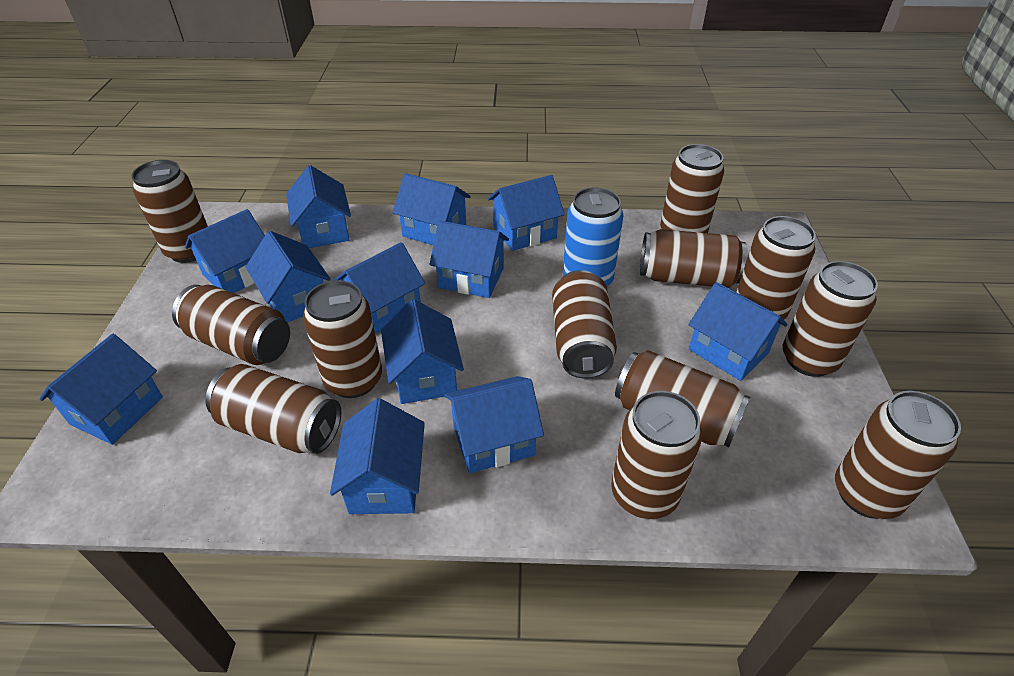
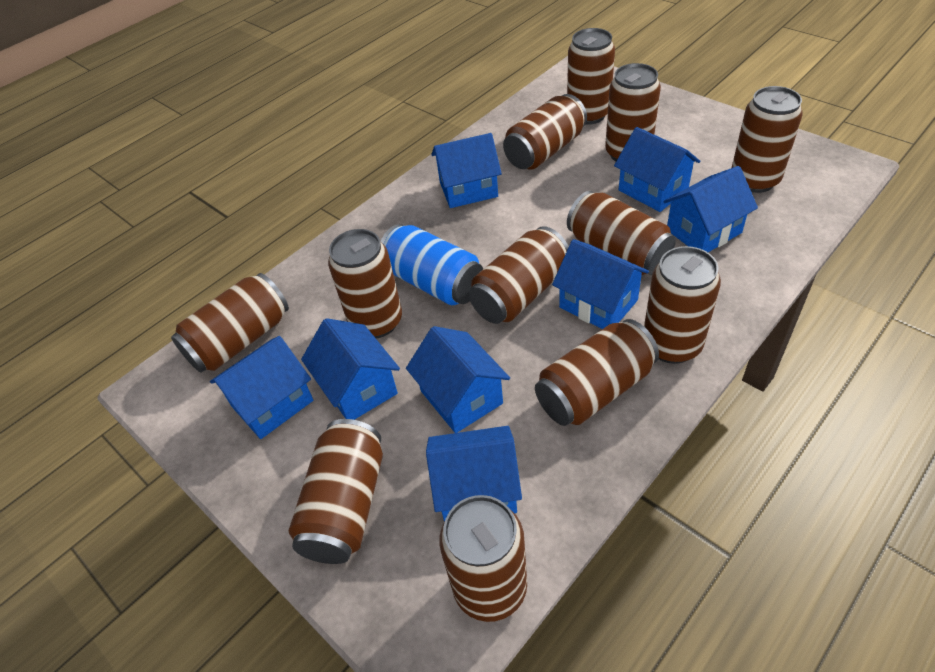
blue house: 12 -> 8

